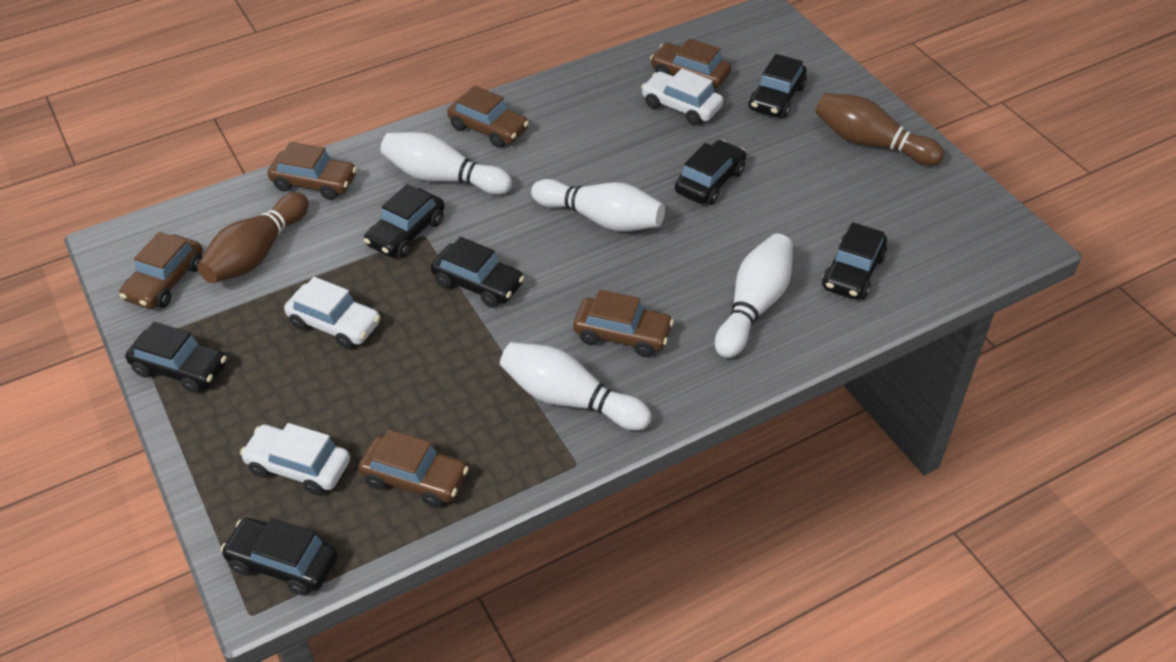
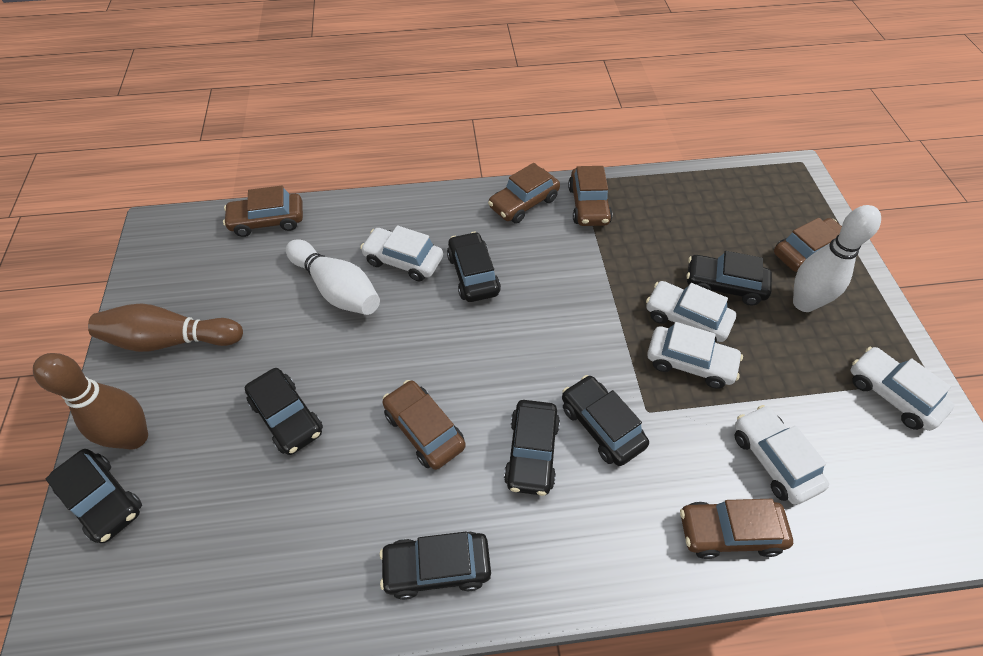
white bowling pin: 4 -> 2
white car: 3 -> 5

